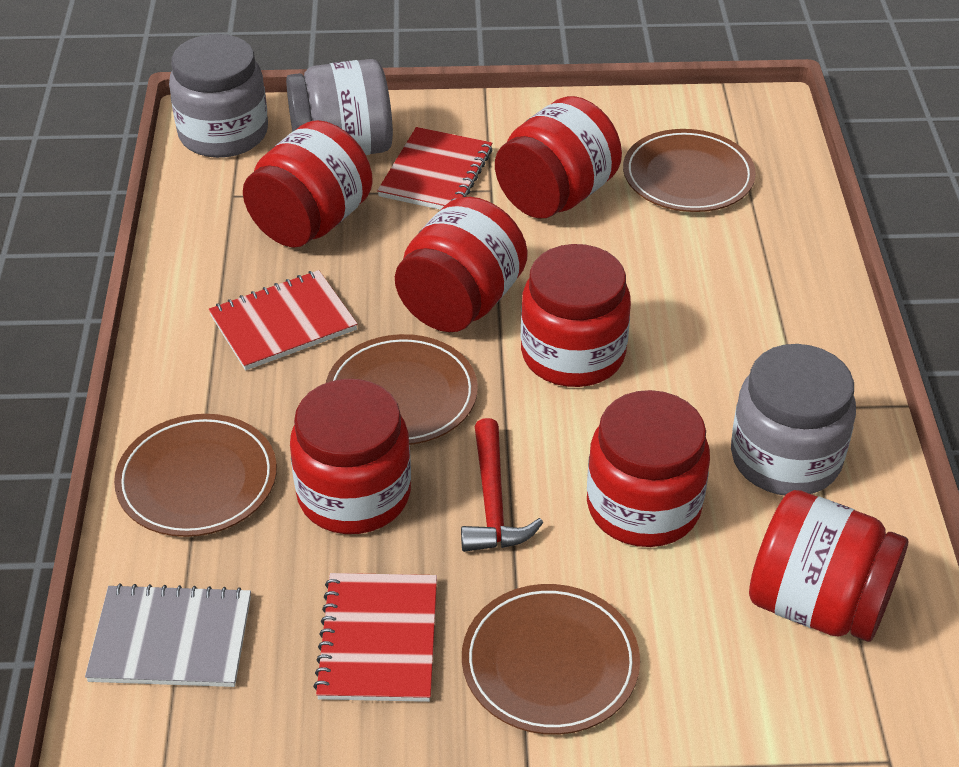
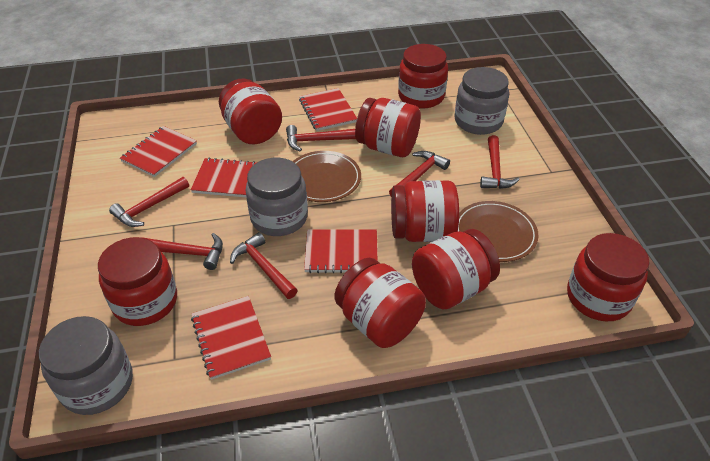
brown plate: 4 -> 2
grey notebook: 1 -> 0
red hammer: 1 -> 6
red jar: 7 -> 8
red notebook: 3 -> 5

